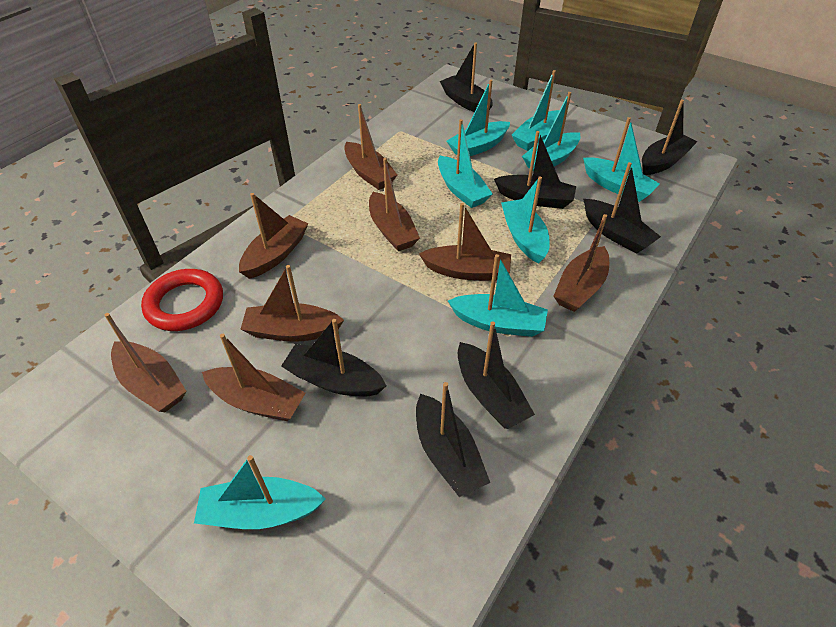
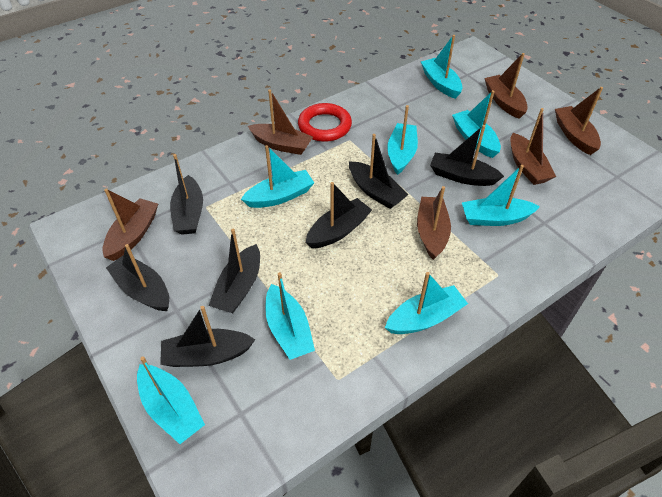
brown boat: 8 -> 6

